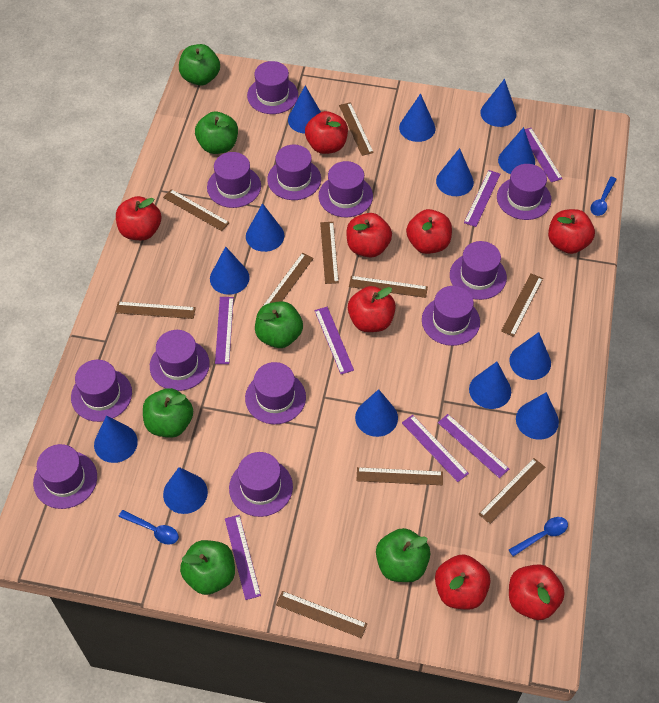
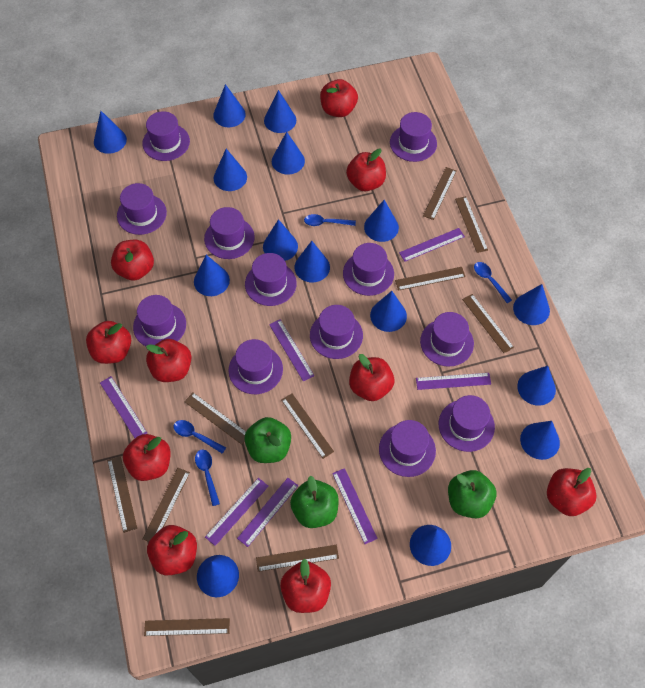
blue cone: 13 -> 15
blue spoon: 3 -> 4
green apple: 6 -> 3
red apple: 8 -> 10

